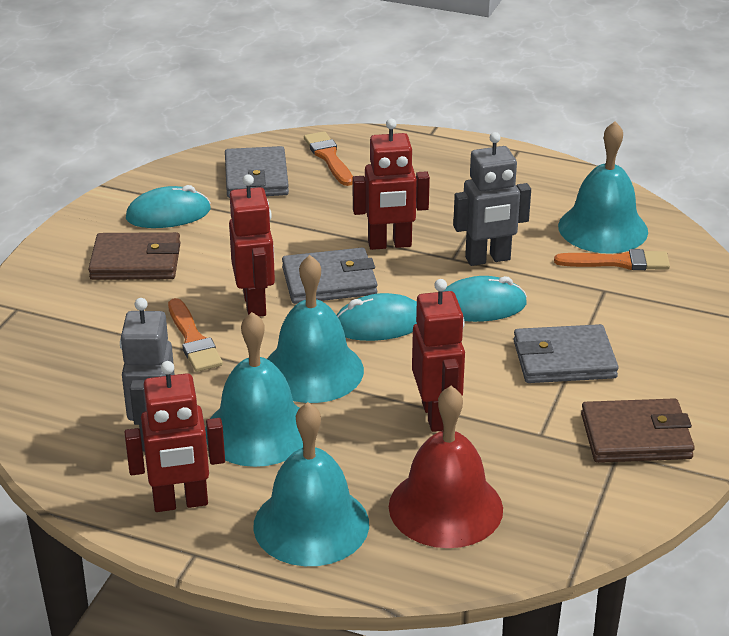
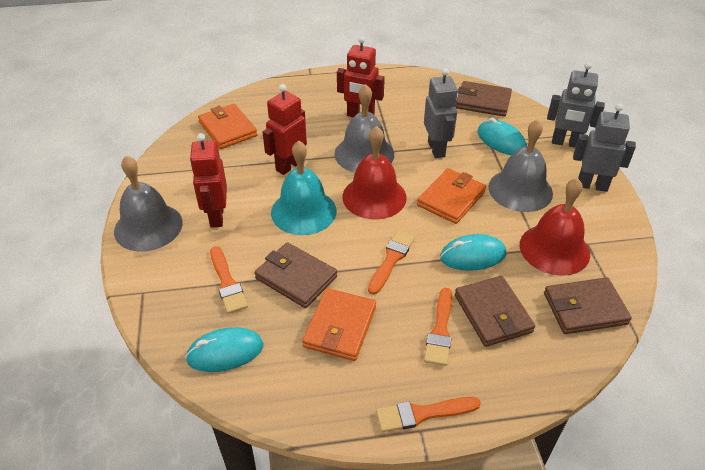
brown wallet: 2 -> 4
grey bell: 0 -> 3
grey robot: 2 -> 3
grey wallet: 3 -> 0
orange brush: 3 -> 4
orange wallet: 0 -> 3
red bell: 1 -> 2
red robot: 4 -> 3
turquoise bell: 4 -> 1

